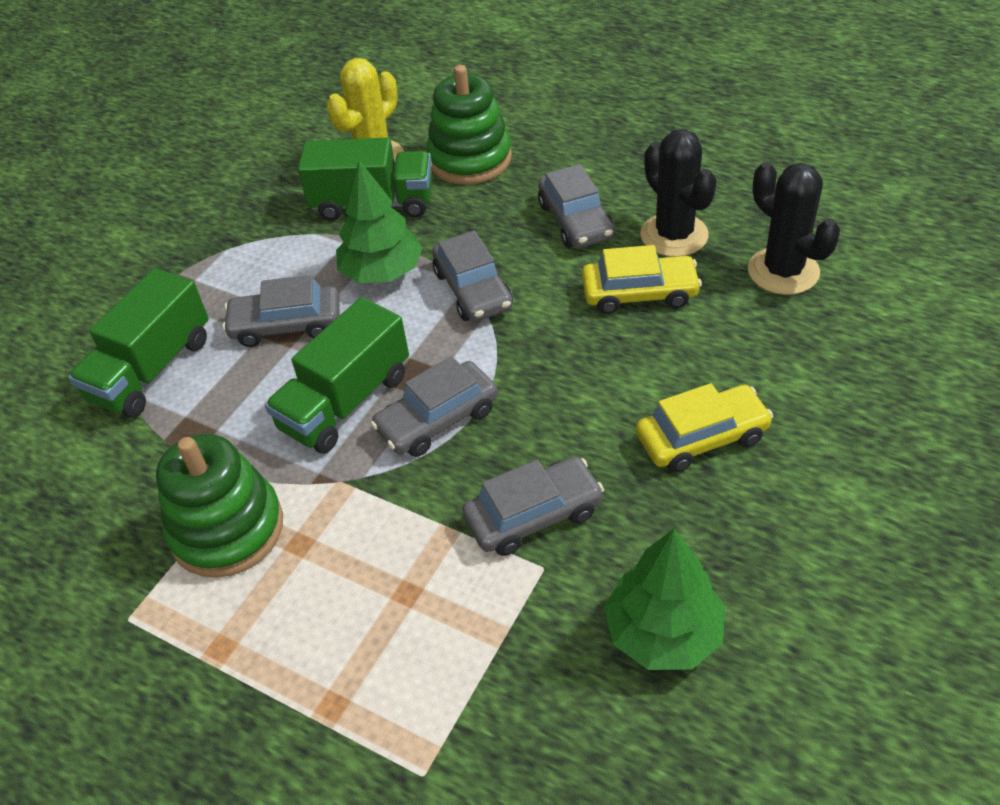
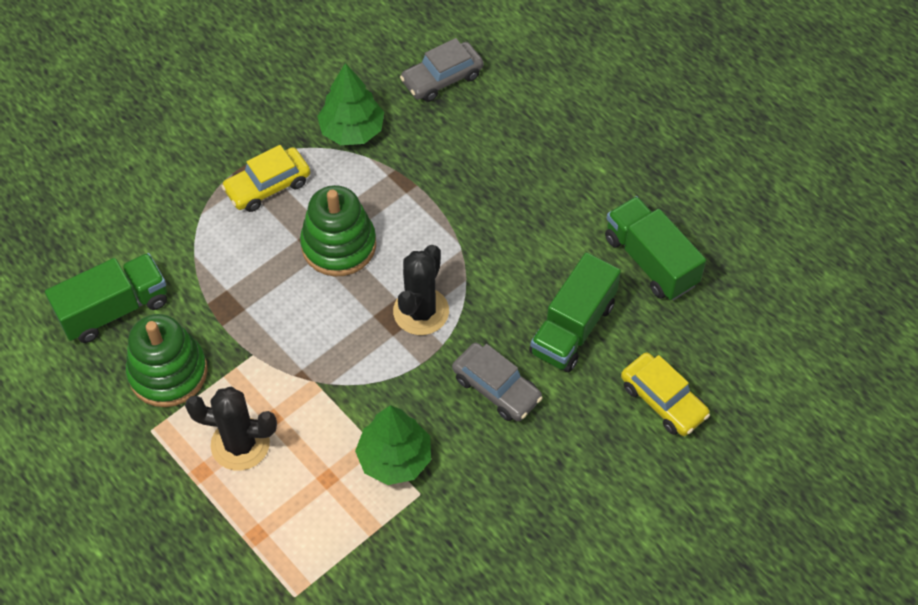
grey car: 5 -> 2
yellow cactus: 1 -> 0

